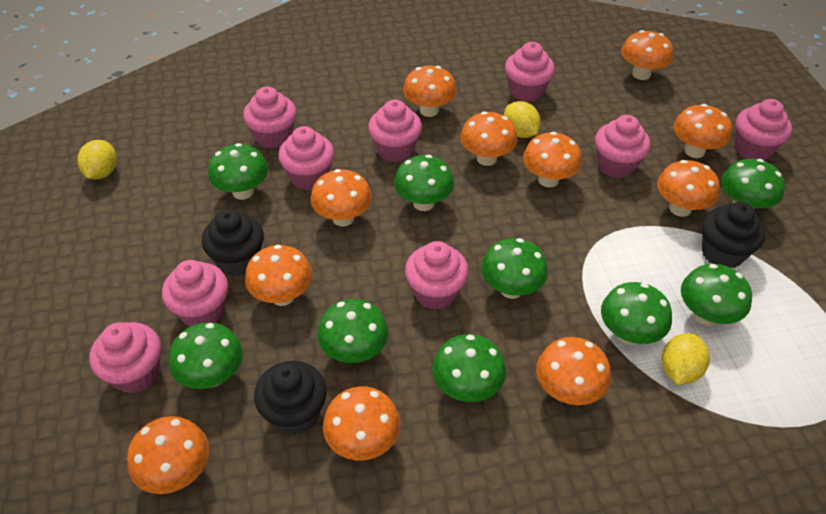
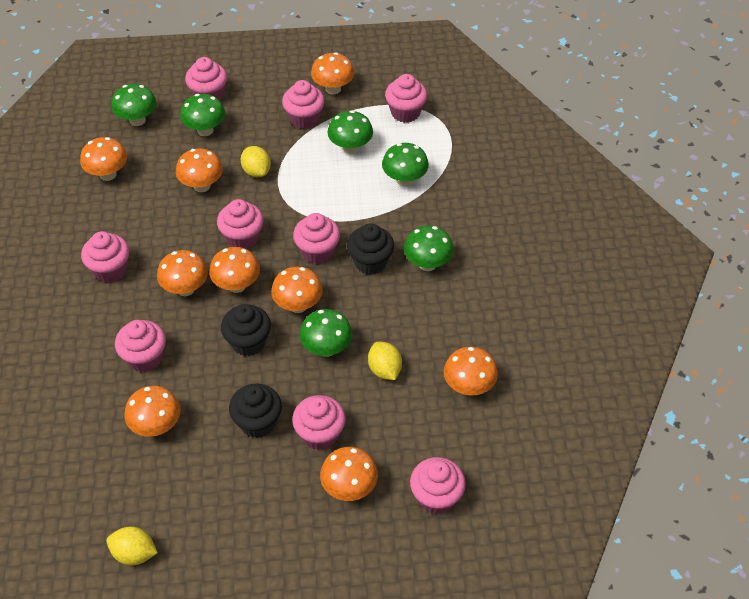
green mushroom: 9 -> 6
orange mushroom: 11 -> 9

